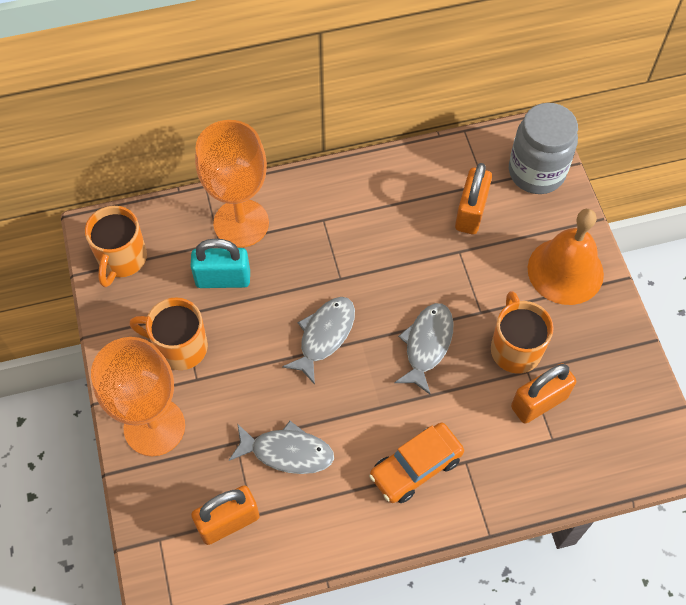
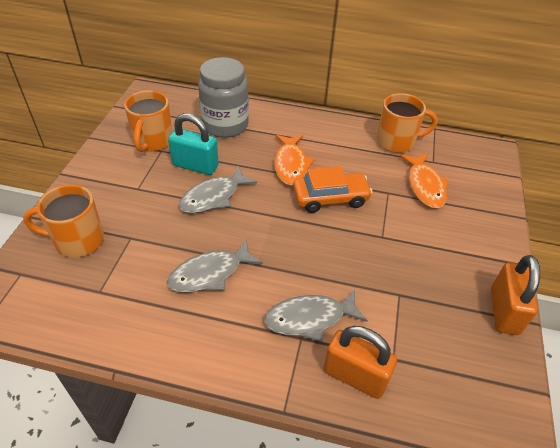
orange bell: 1 -> 0
orange fish: 0 -> 2
orange goblet: 2 -> 0
orange padlock: 3 -> 2

